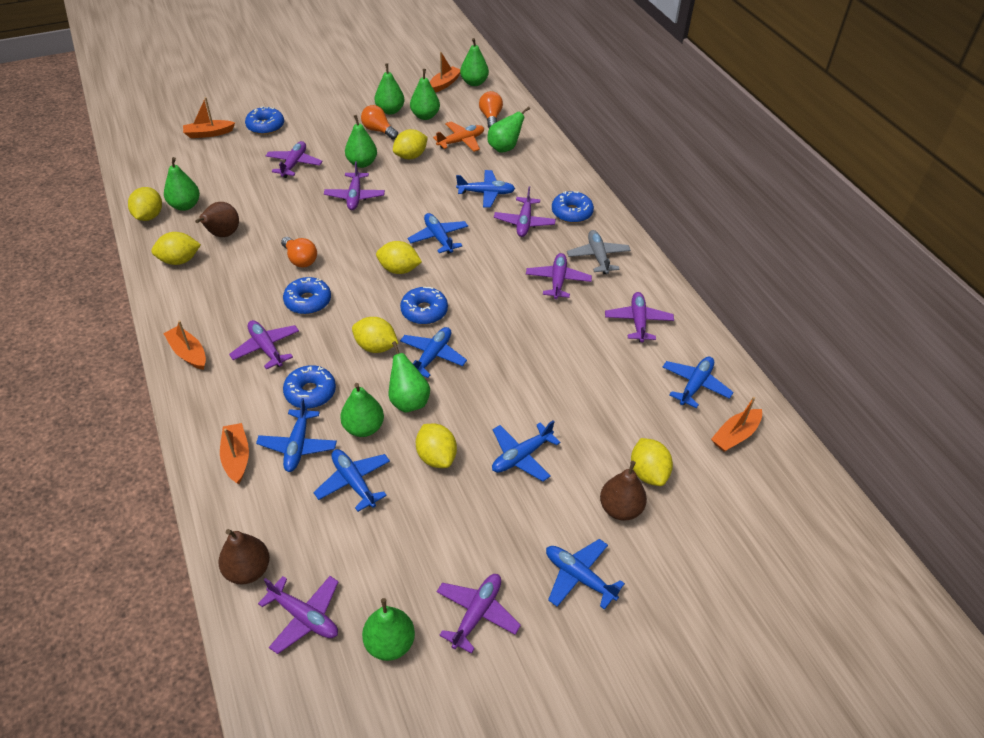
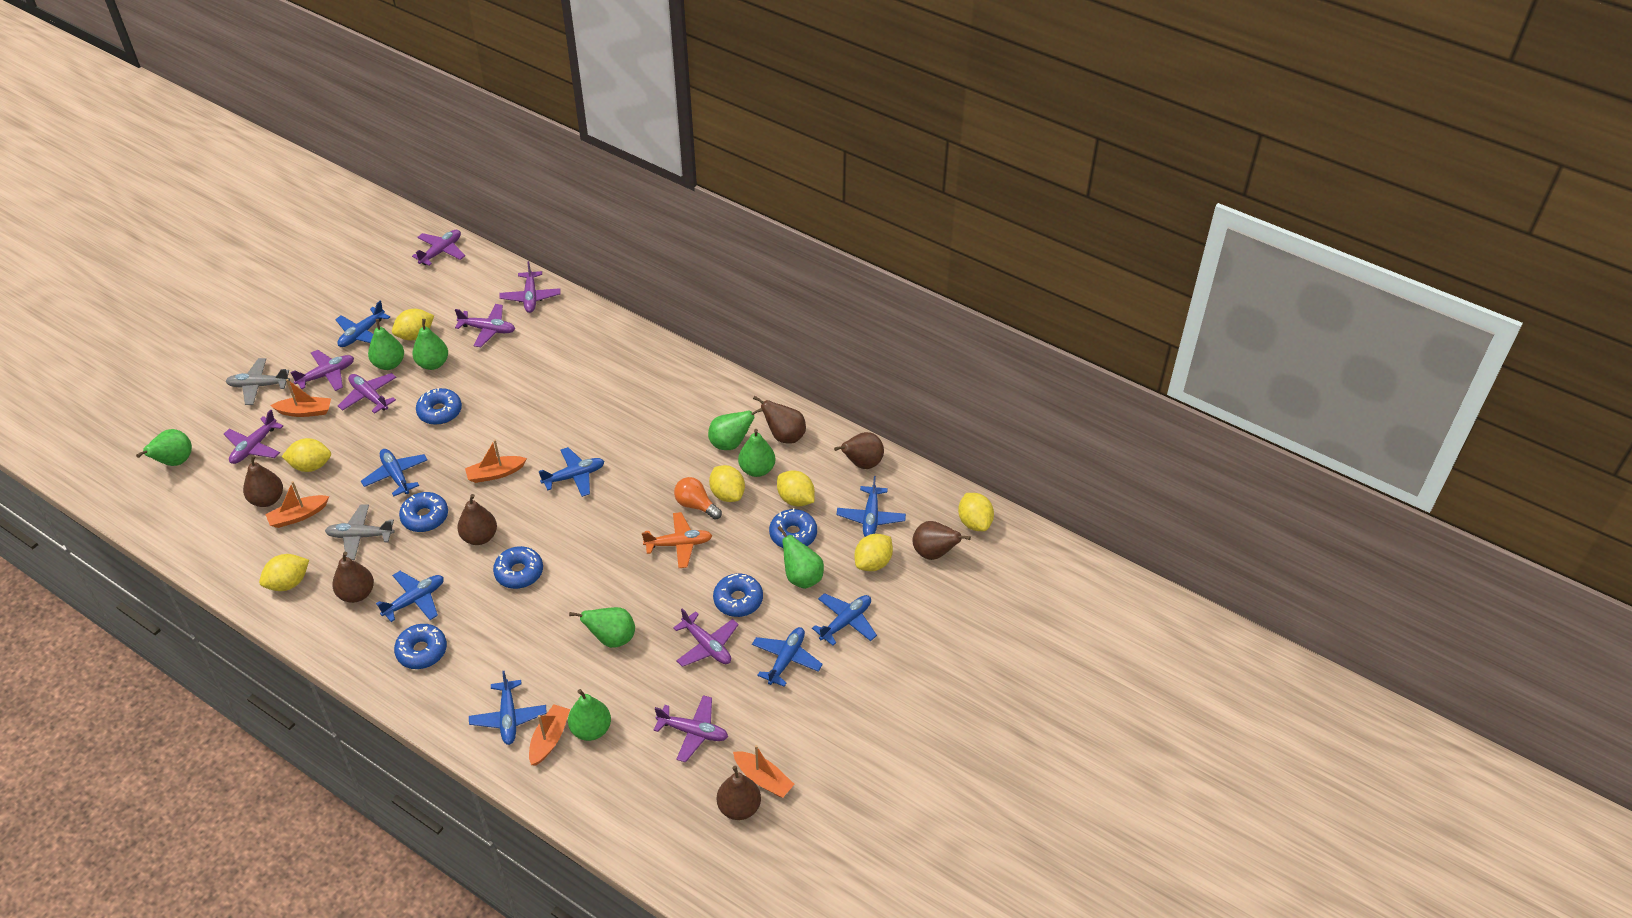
blue donut: 5 -> 6
brown pear: 3 -> 7
green pear: 9 -> 8
grey plane: 1 -> 2
orange light bulb: 3 -> 1

